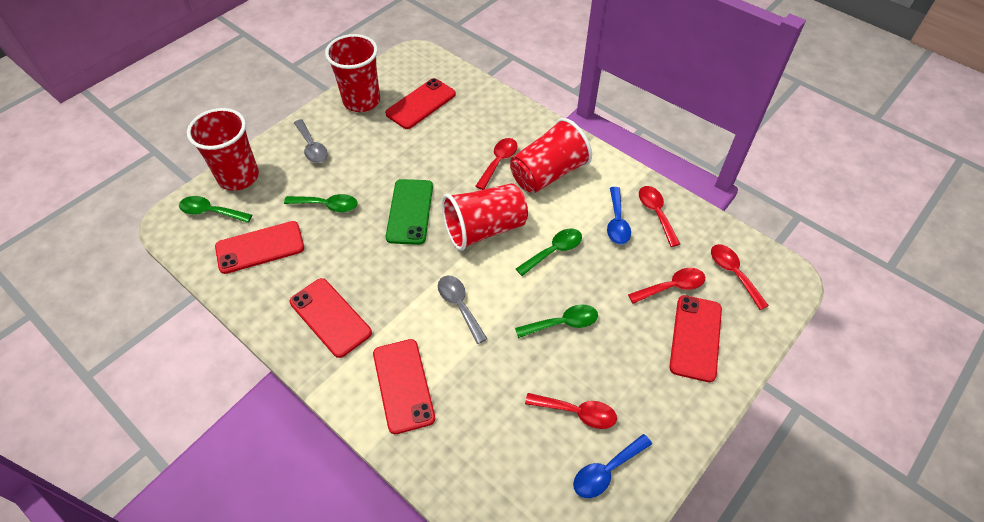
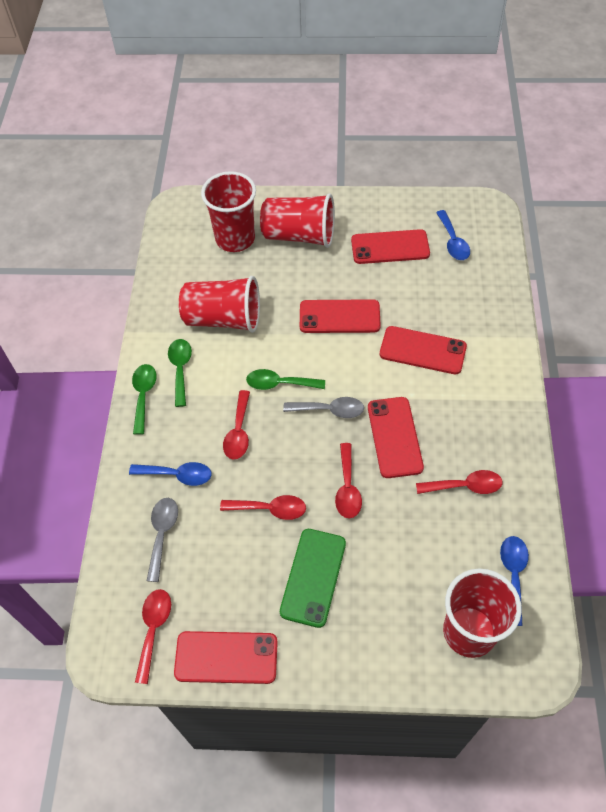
blue spoon: 2 -> 3
green spoon: 4 -> 3

